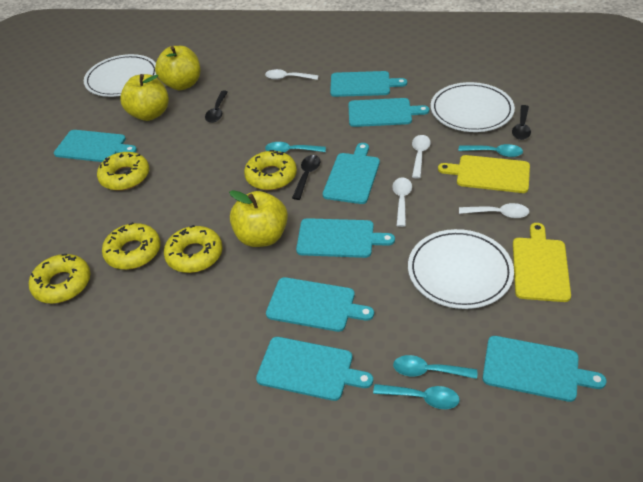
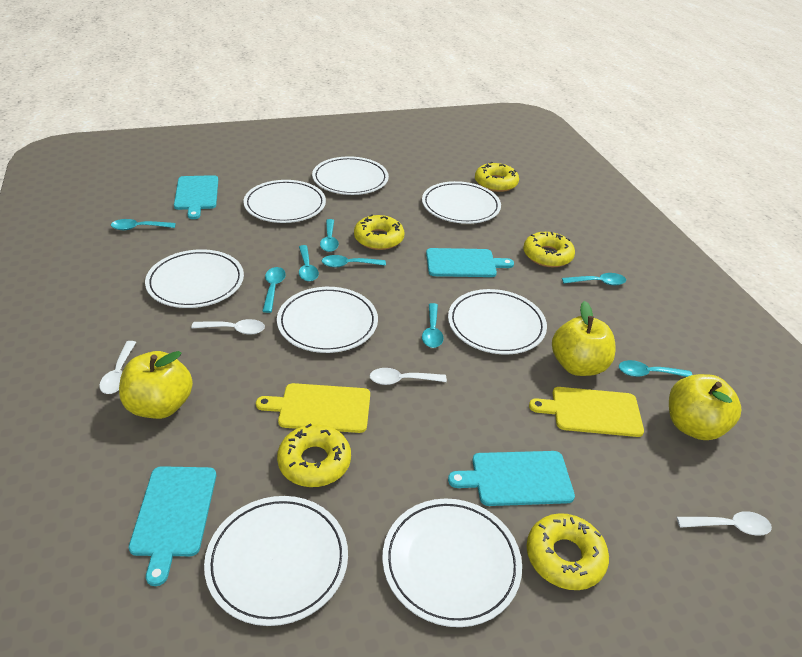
black spoon: 3 -> 0
turquoise cutting board: 8 -> 4
turquoise spoon: 4 -> 8
white plate: 3 -> 8

